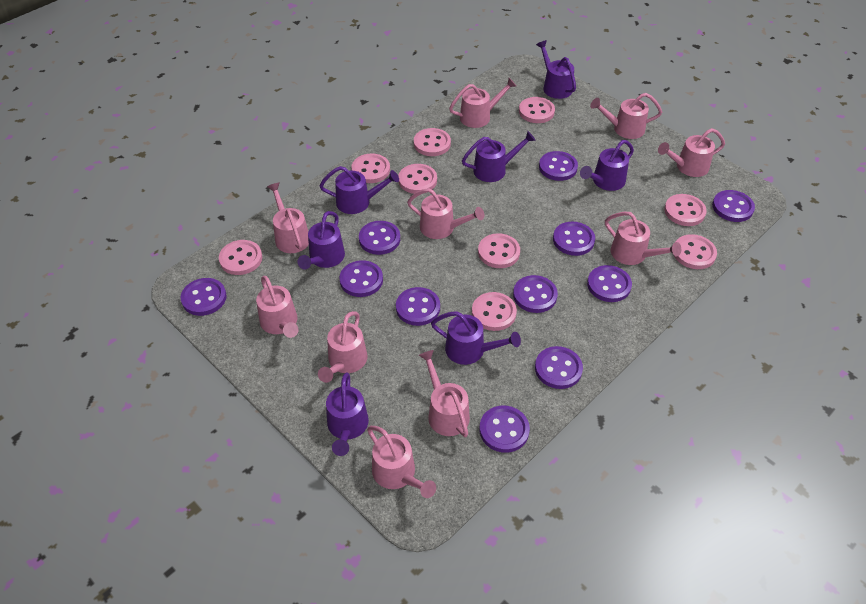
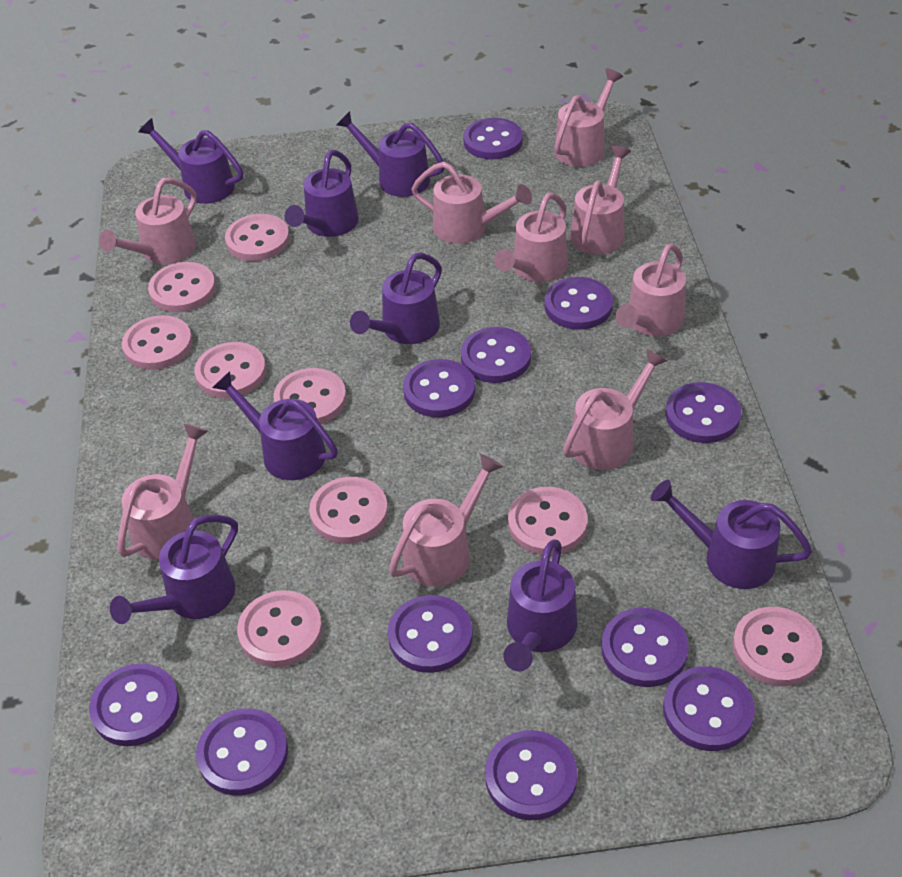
pink watering can: 10 -> 9
purple watering can: 7 -> 8

